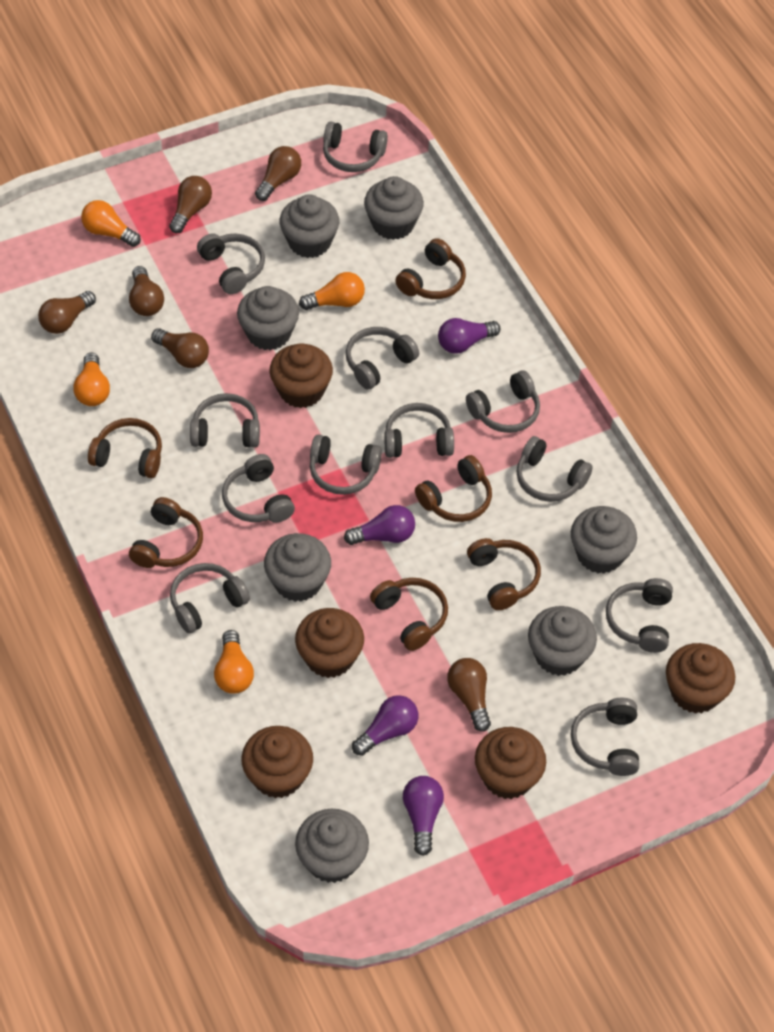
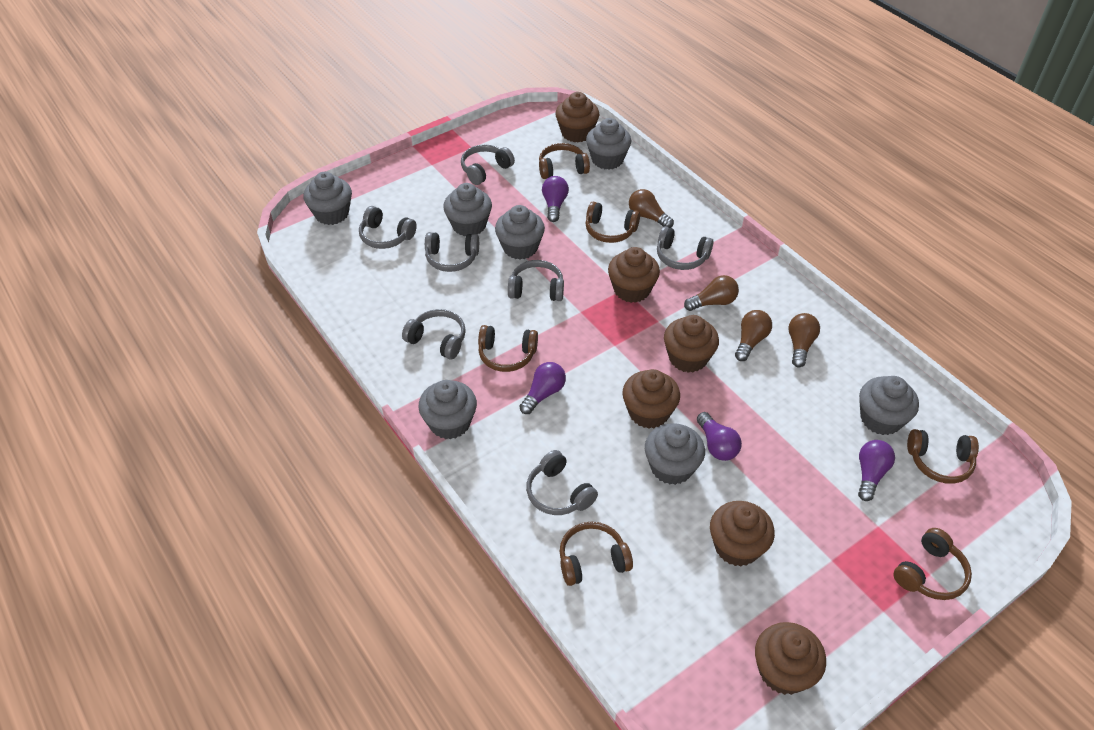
brown cupcake: 5 -> 6
brown light bulb: 6 -> 4
grey headphones: 12 -> 7
orange light bulb: 4 -> 0

